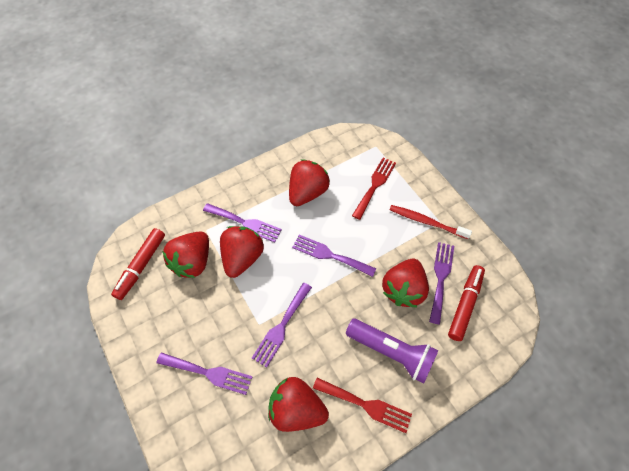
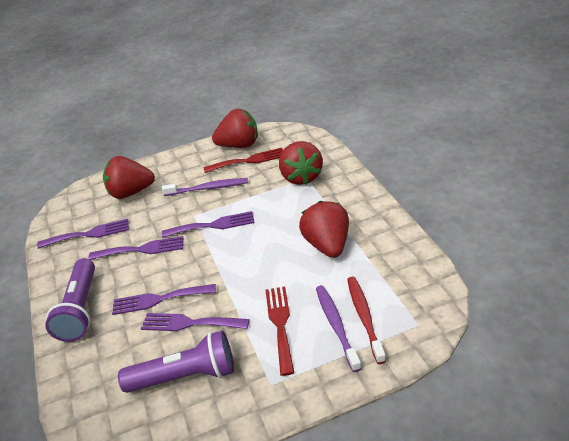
purple flashlight: 1 -> 2
purple toothbrush: 0 -> 2
red marker: 2 -> 0
red strawberry: 5 -> 4

